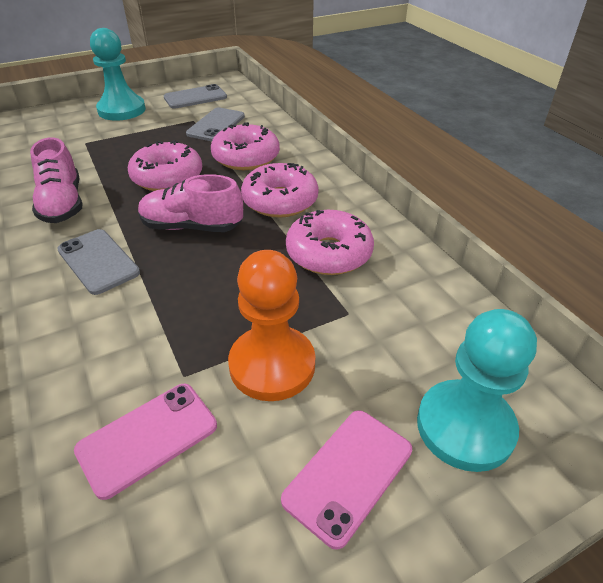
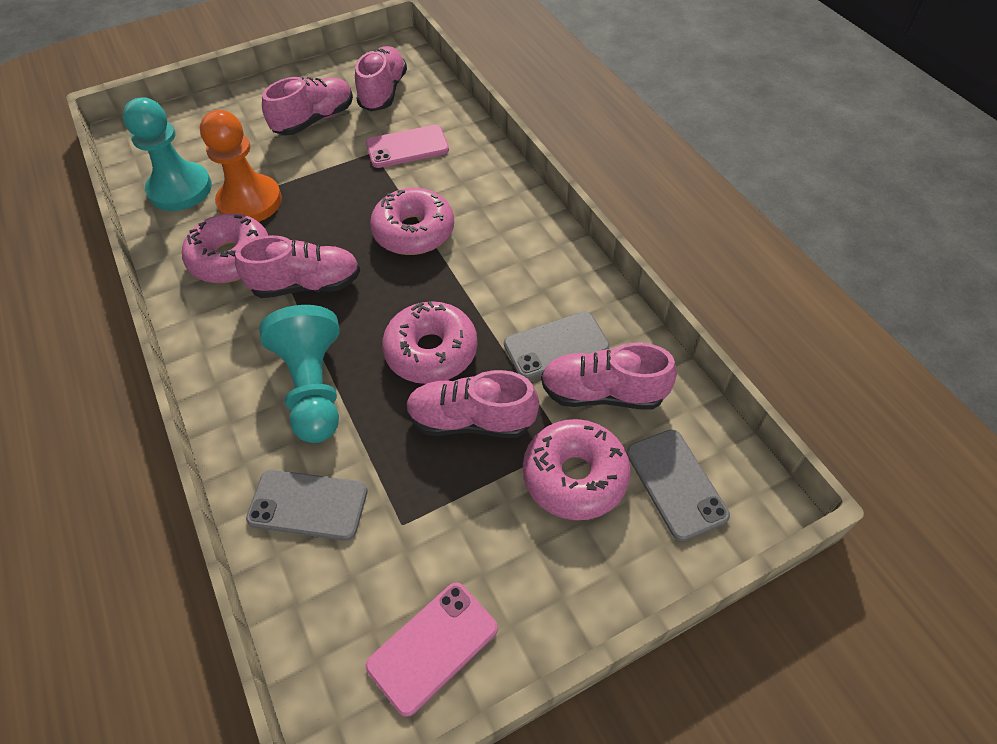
pink shoe: 2 -> 5

